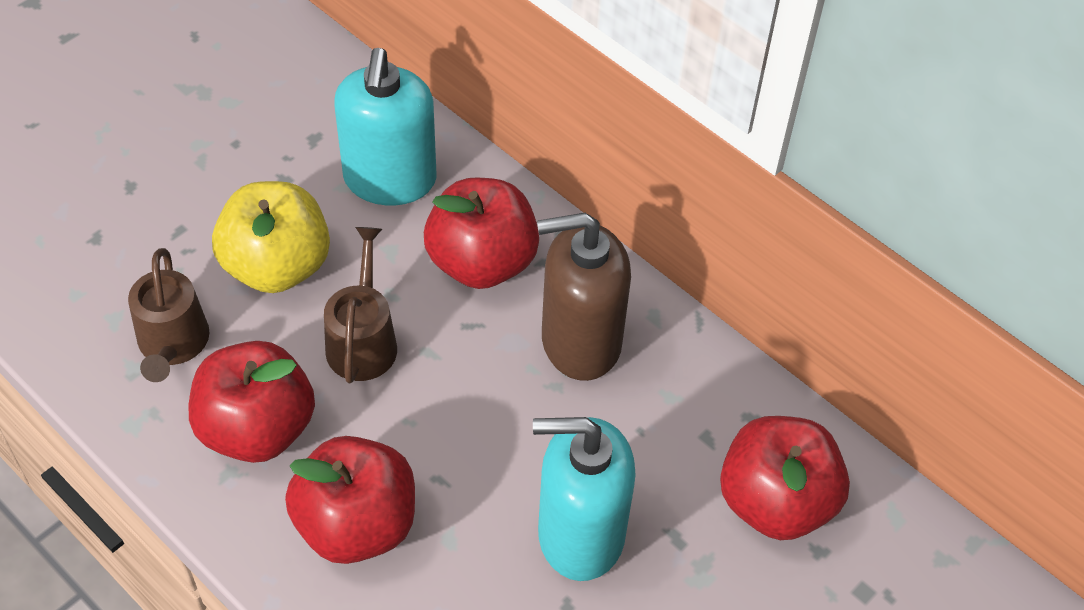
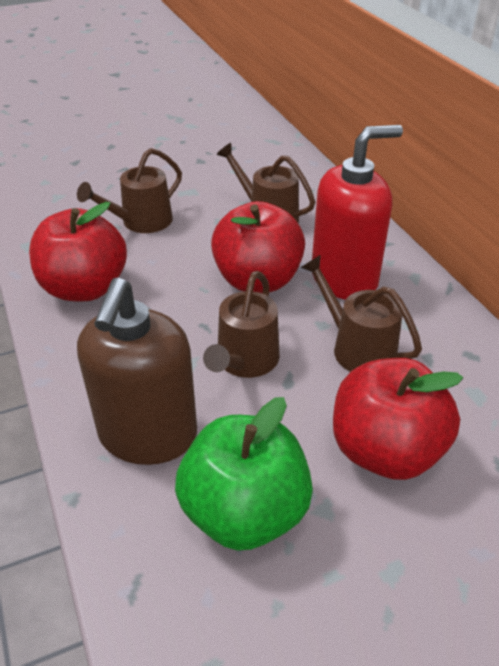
brown watering can: 2 -> 4
green apple: 0 -> 1
red apple: 4 -> 3
red soap dispenser: 0 -> 1
turquoise soap dispenser: 2 -> 0
yellow apple: 1 -> 0

